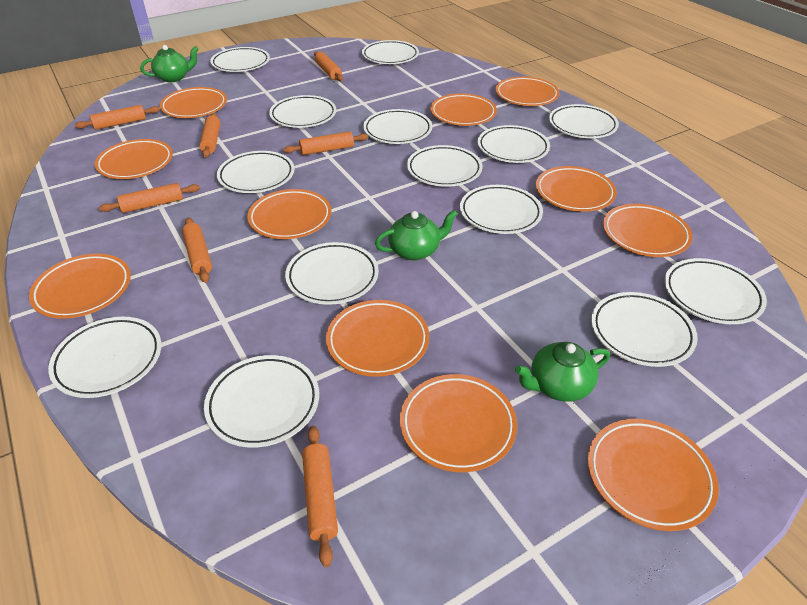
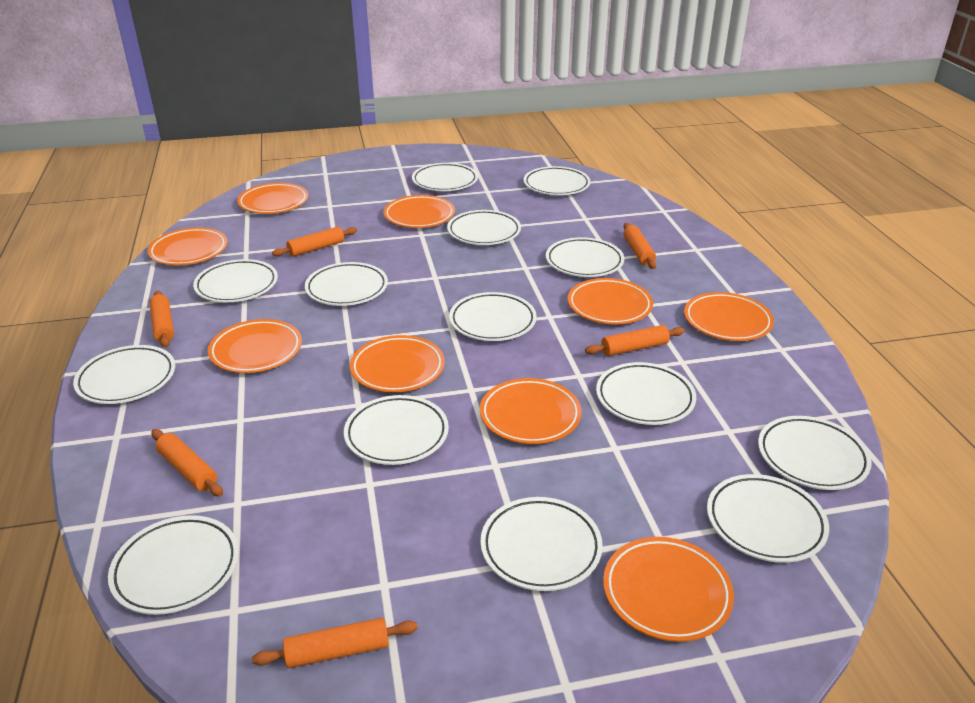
green teapot: 3 -> 0
orange plate: 11 -> 9
orange rolling pin: 7 -> 6

